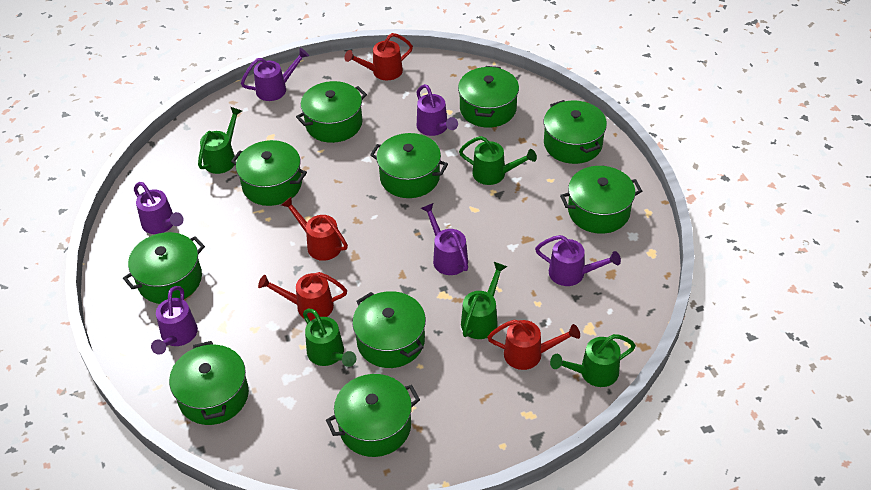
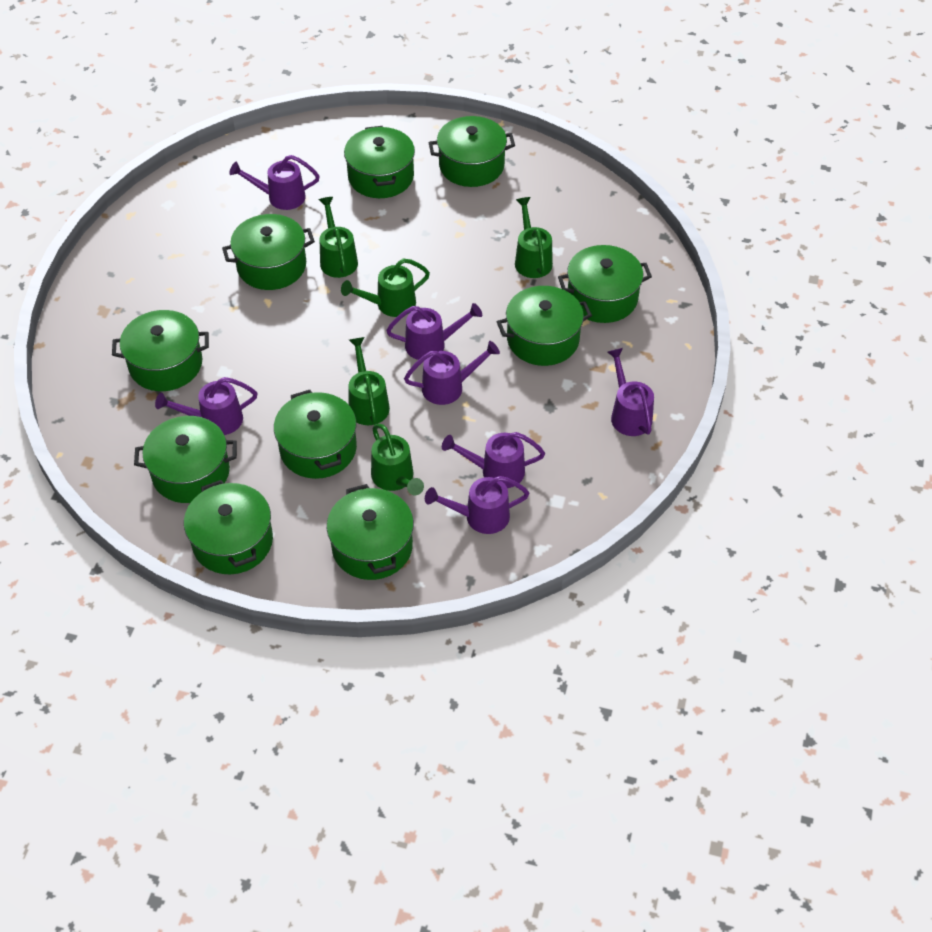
purple watering can: 6 -> 7
red watering can: 4 -> 0

